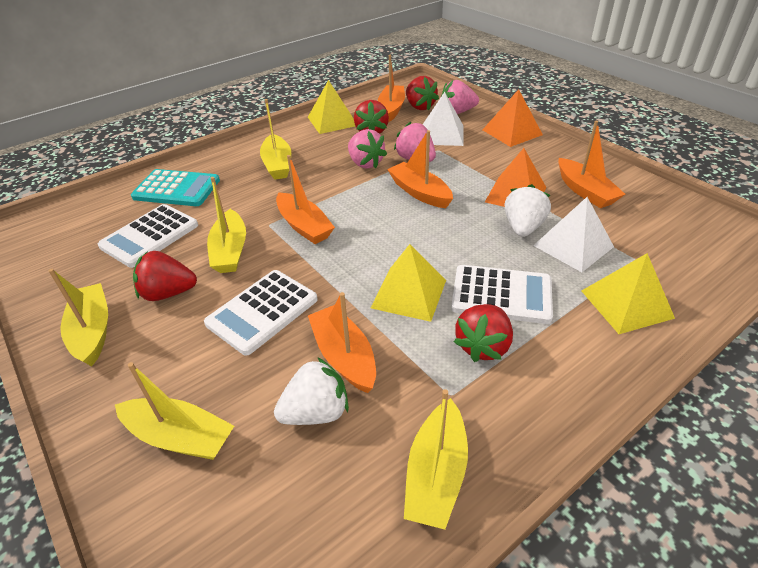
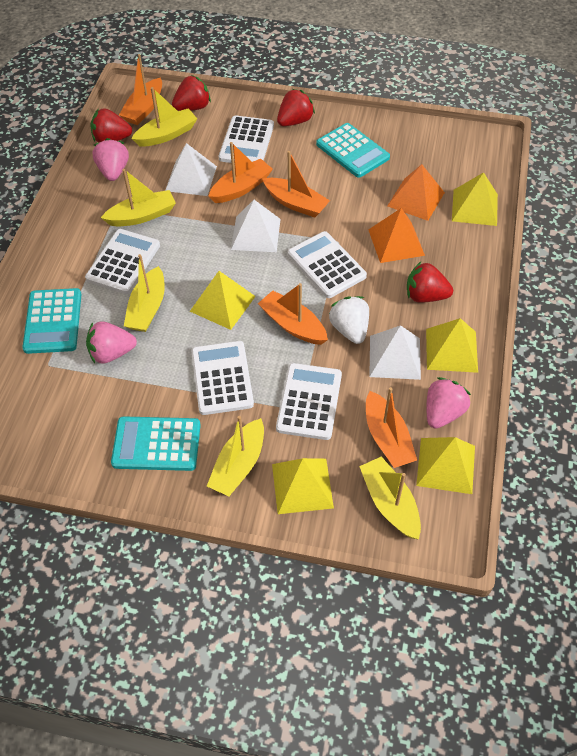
turquoise calculator: 1 -> 3
white calculator: 3 -> 5
white pyramid: 2 -> 3
white strawberry: 2 -> 1
yellow pyramid: 3 -> 5

